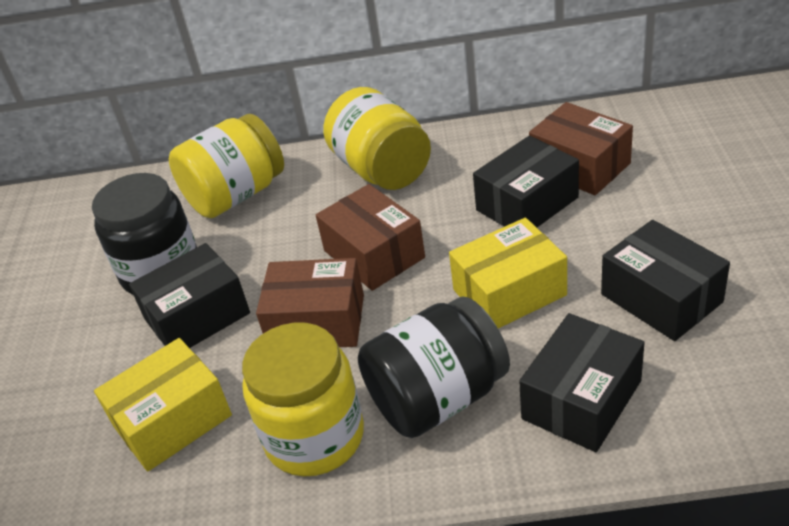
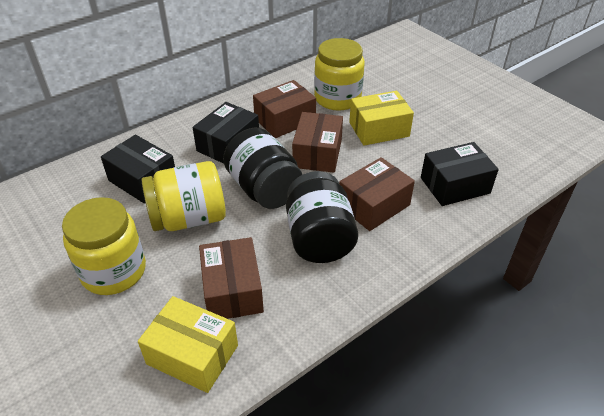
black box: 4 -> 3
brown box: 3 -> 4

